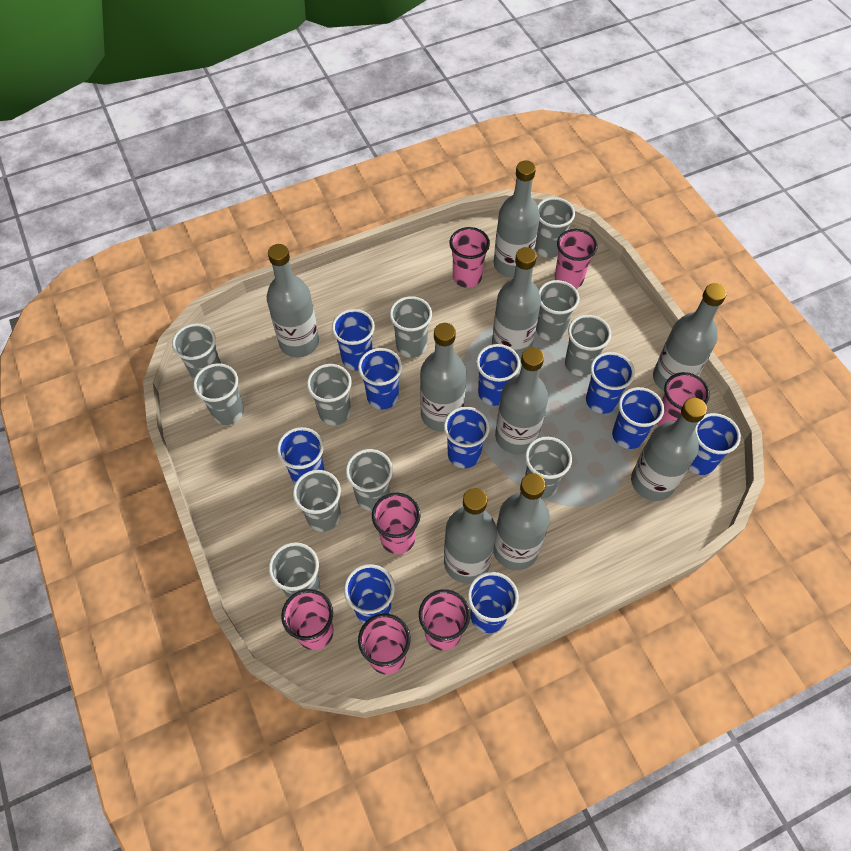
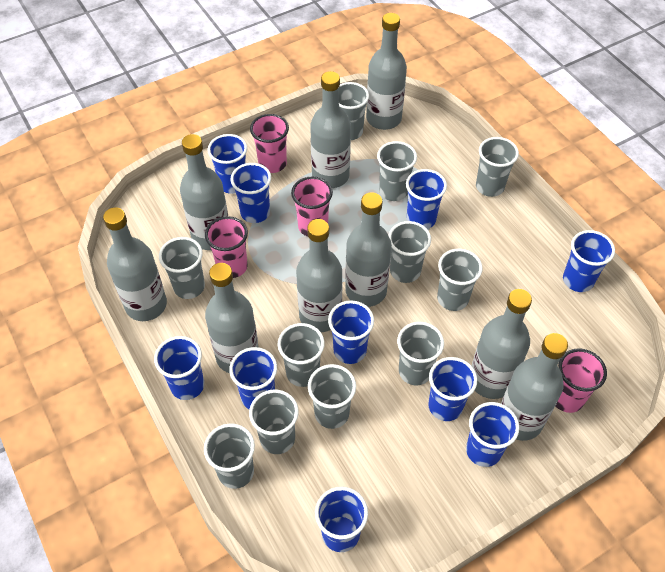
pink cup: 7 -> 4

